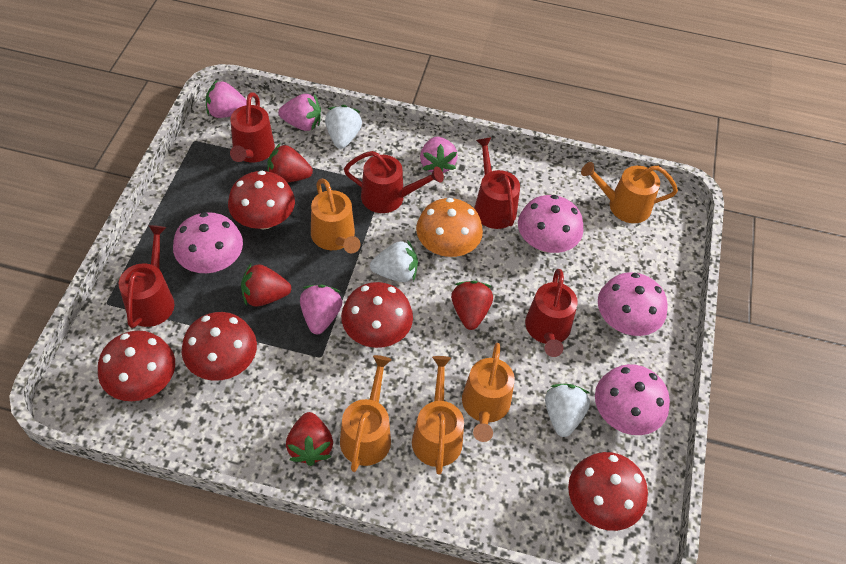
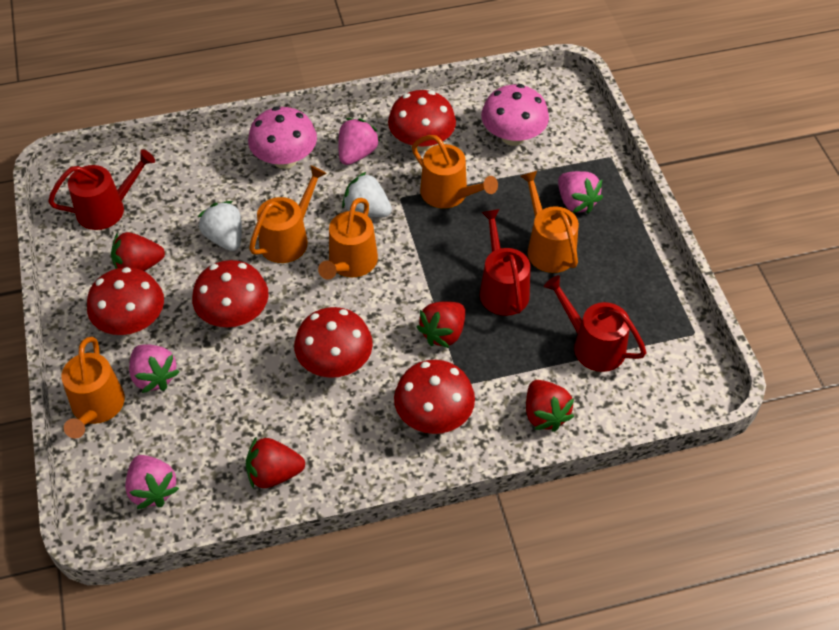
orange mushroom: 1 -> 0
pink mushroom: 4 -> 2
red watering can: 5 -> 3
white strawberry: 3 -> 2

